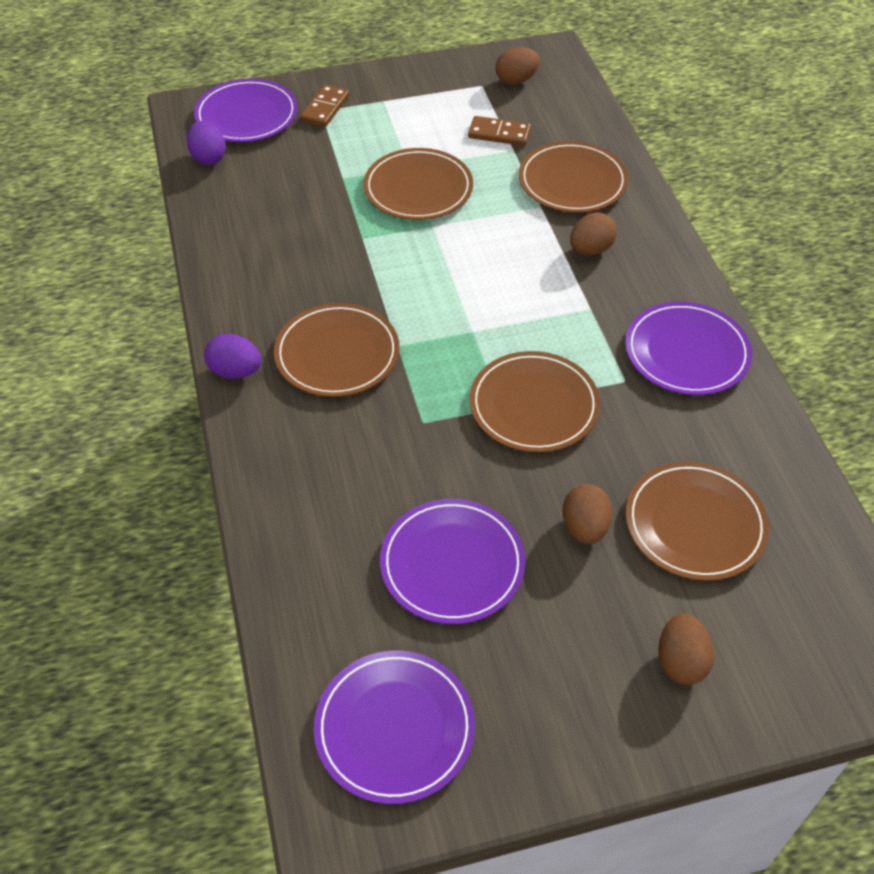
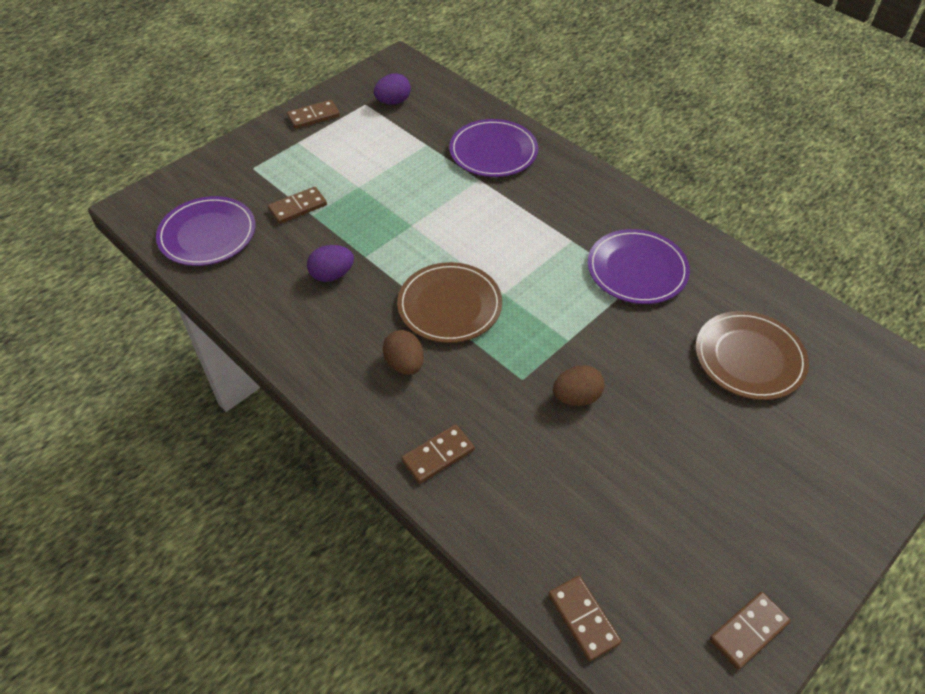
brown domino: 2 -> 5
brown egg: 4 -> 2
brown plate: 5 -> 2
purple plate: 4 -> 3

